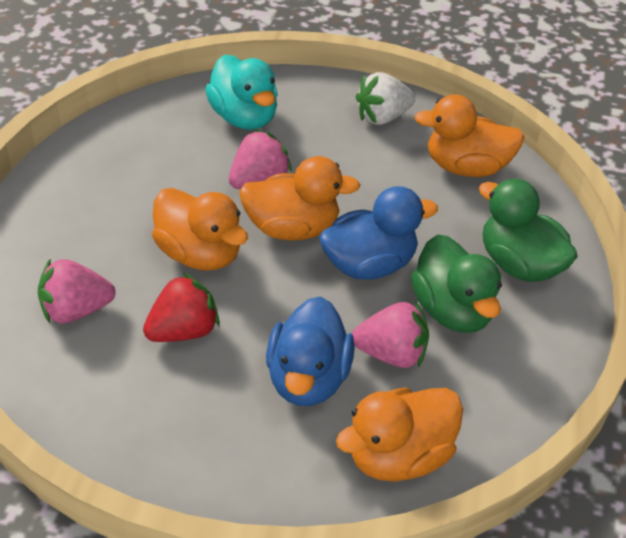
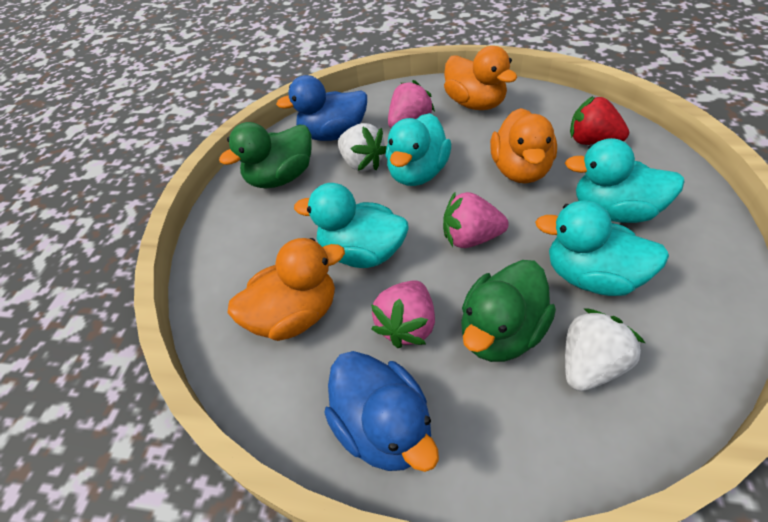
orange duck: 4 -> 3
turquoise duck: 1 -> 4
white strawberry: 1 -> 2

